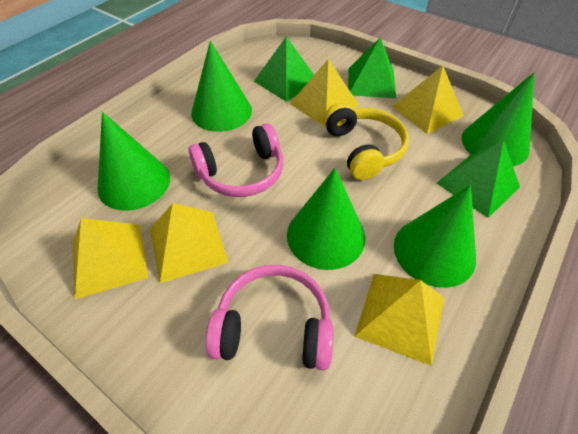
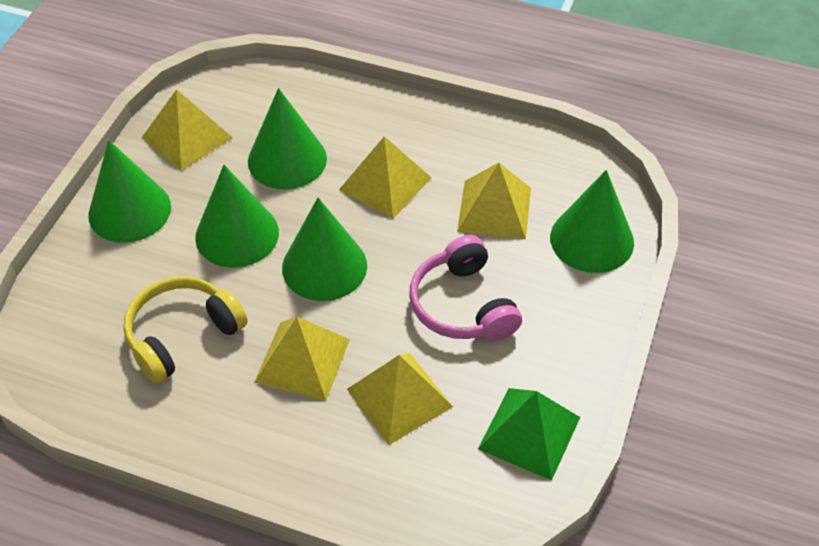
green pyramid: 3 -> 1
pink headphones: 2 -> 1

